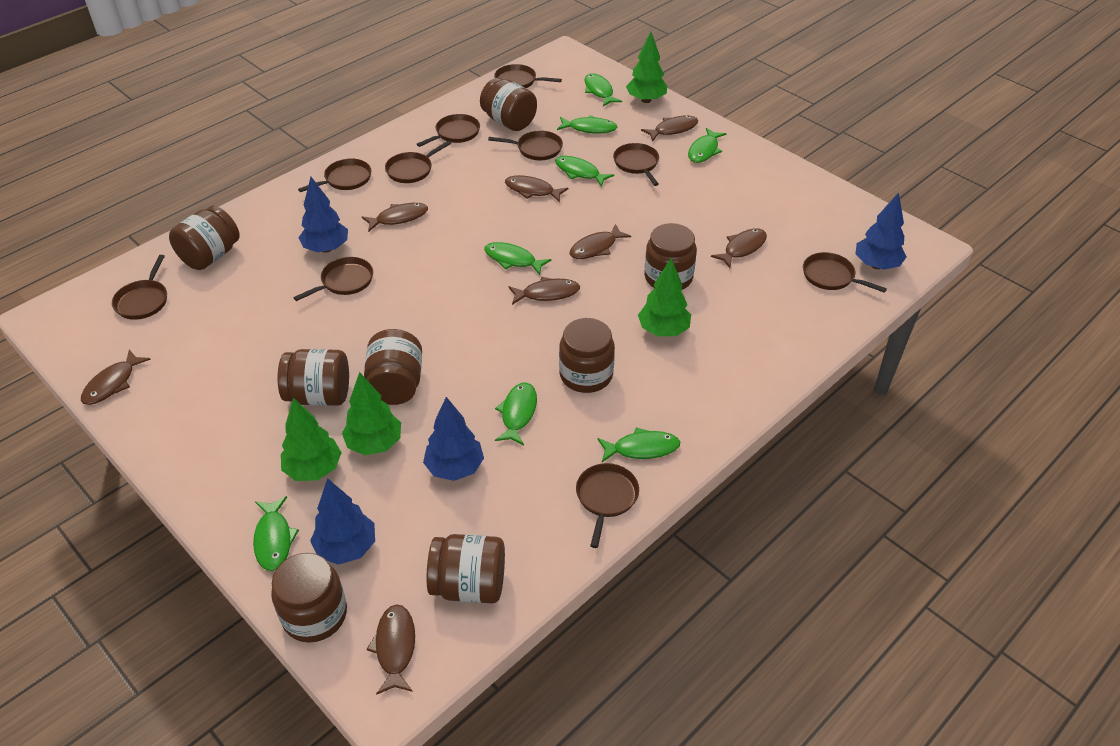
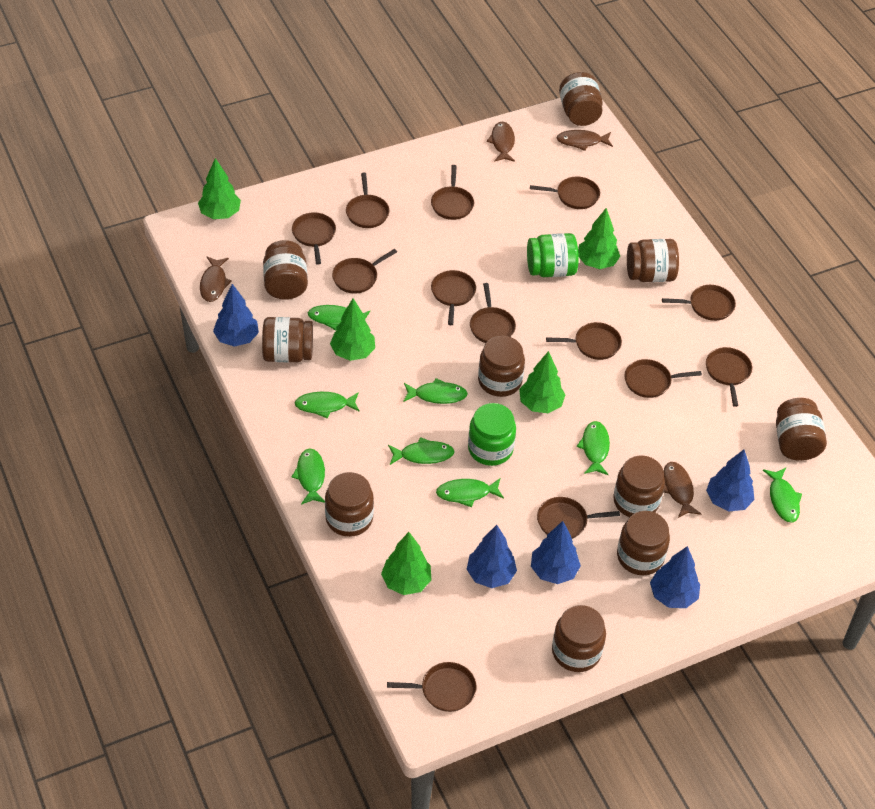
blue tree: 4 -> 5
brown fish: 8 -> 4
brown jar: 8 -> 10
brown pan: 10 -> 13
green jar: 0 -> 2
green tree: 4 -> 5

